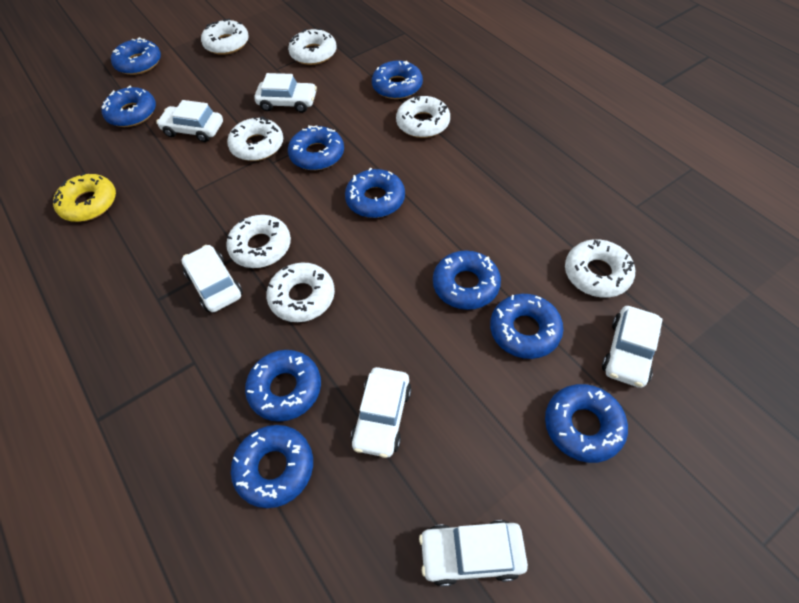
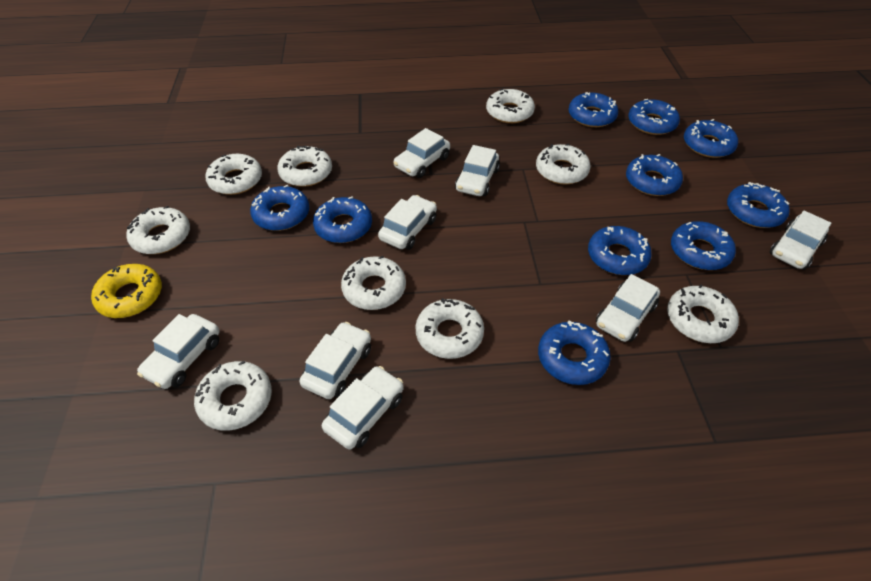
white car: 6 -> 8
white donut: 7 -> 9

